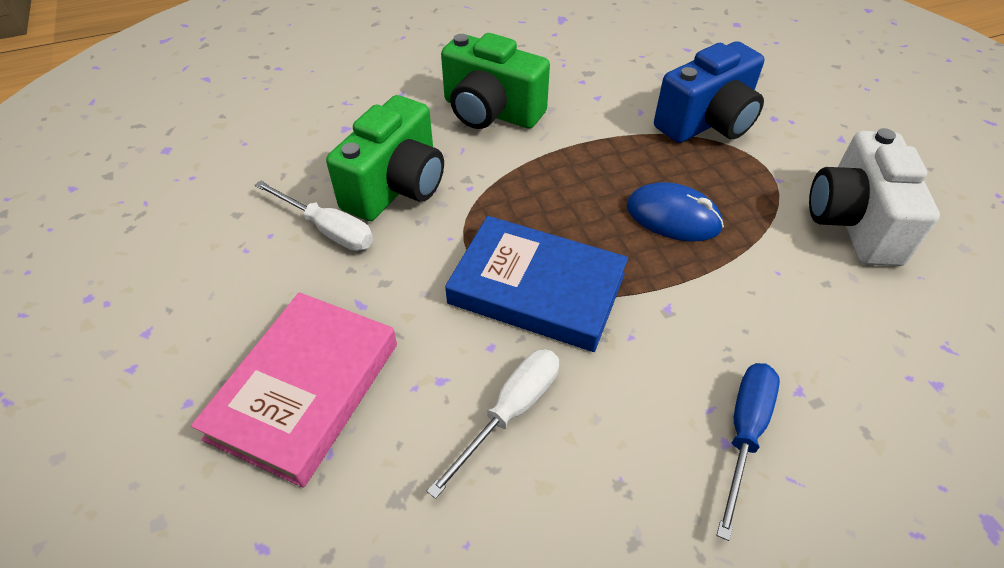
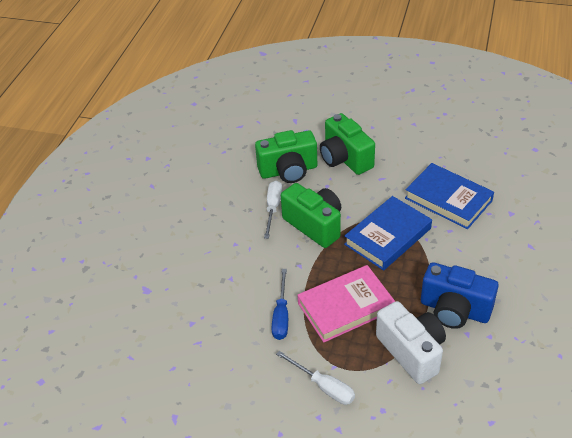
blue book: 1 -> 2
blue mouse: 1 -> 0
green camera: 2 -> 3

